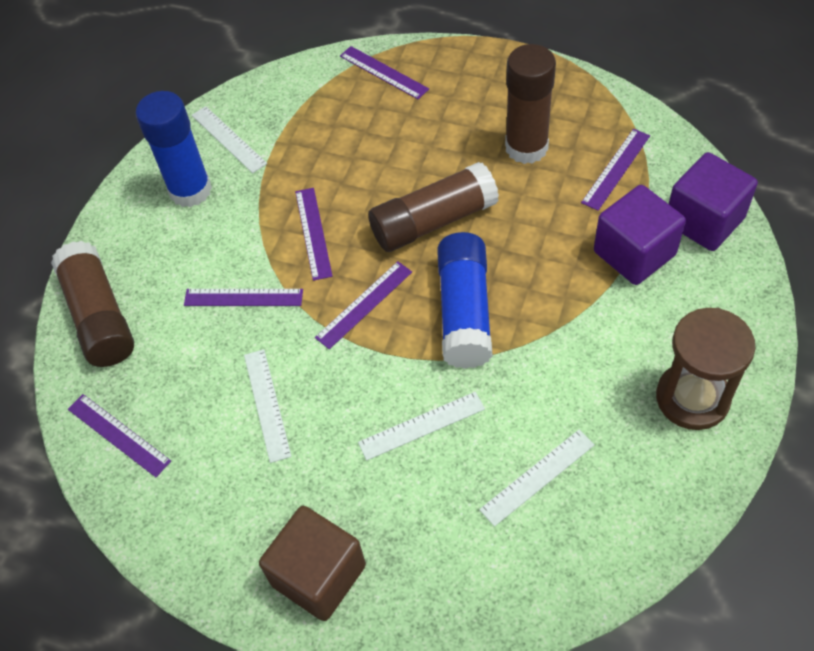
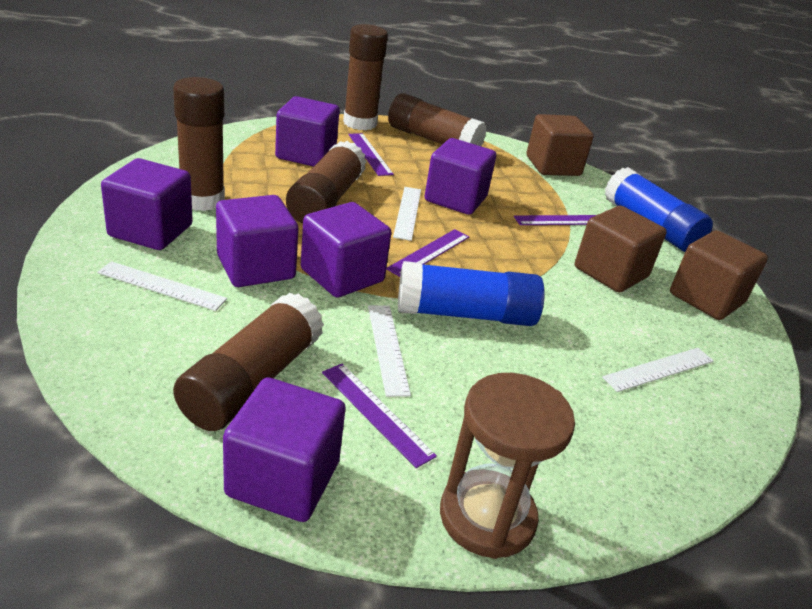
brown cube: 1 -> 3
brown glue stick: 3 -> 5
purple cube: 2 -> 6
purple ruler: 6 -> 4

